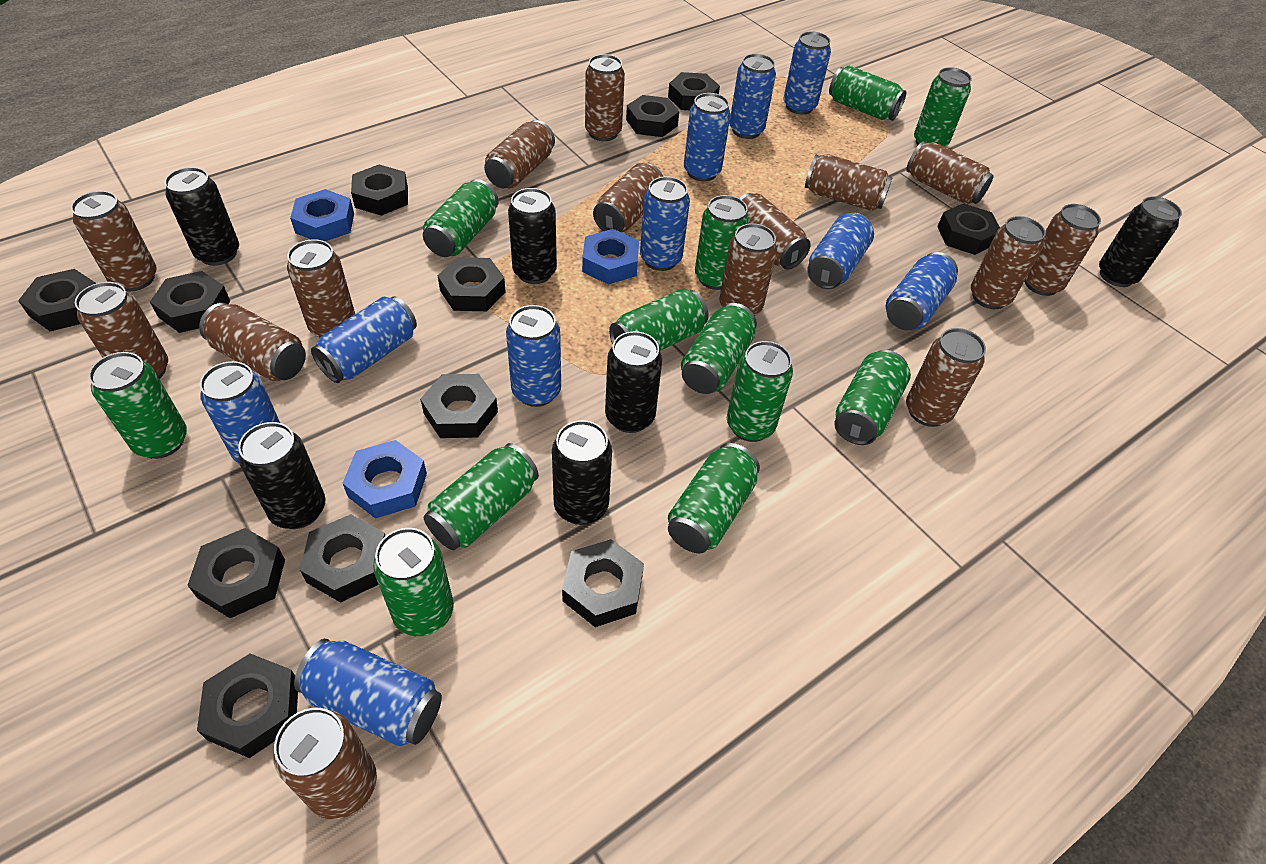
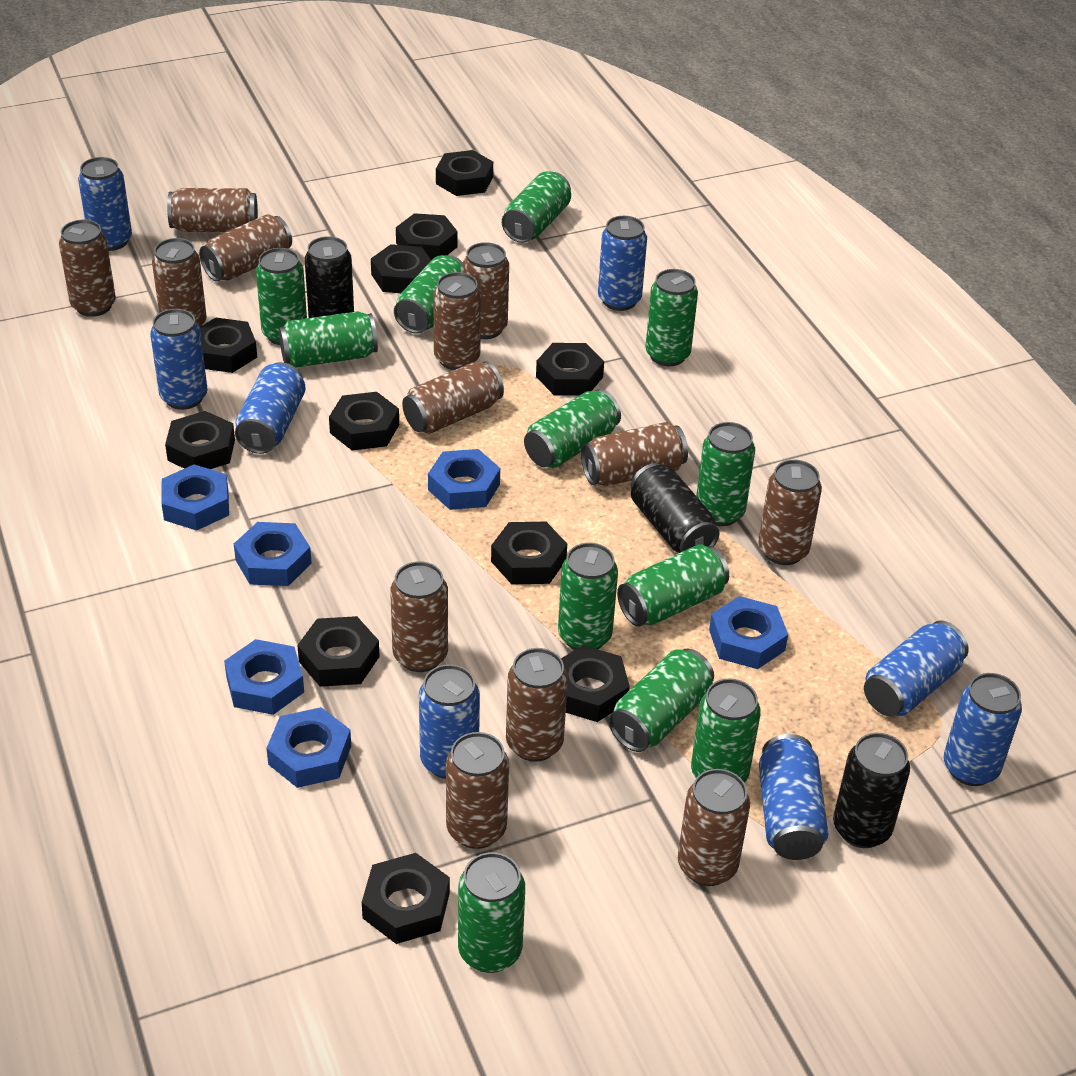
black can: 6 -> 3
black nut: 12 -> 11
blue can: 10 -> 8
blue nut: 3 -> 6
brown can: 15 -> 13

